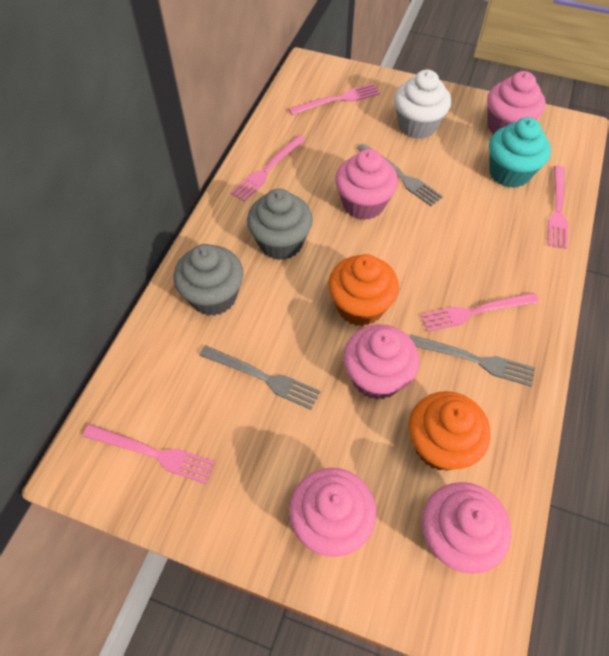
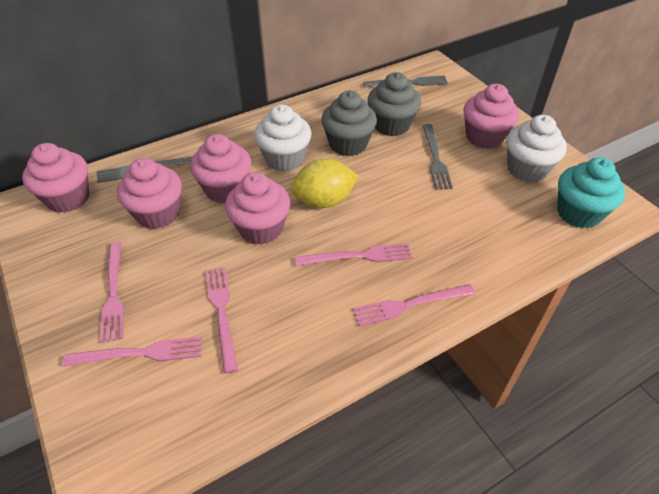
orange cupcake: 2 -> 0
white cupcake: 1 -> 2
yellow lemon: 0 -> 1

